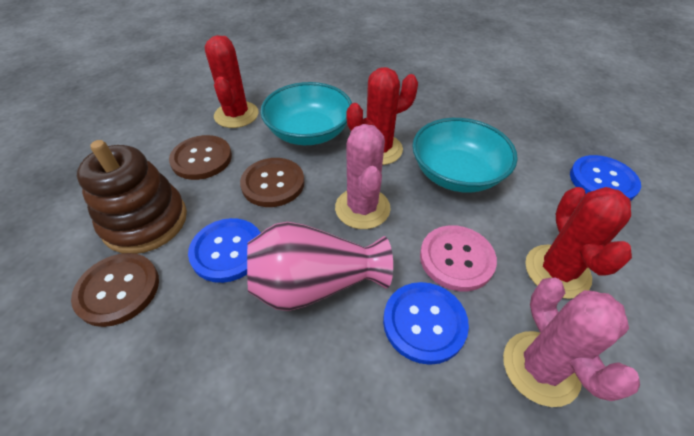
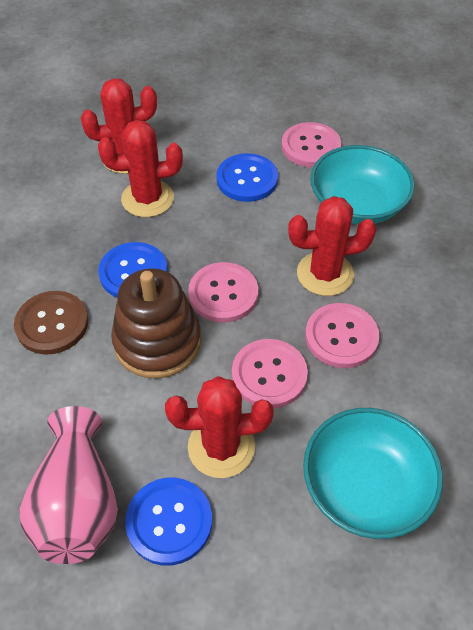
brown button: 3 -> 1
pink button: 1 -> 4
pink cactus: 2 -> 0
red cactus: 3 -> 4

